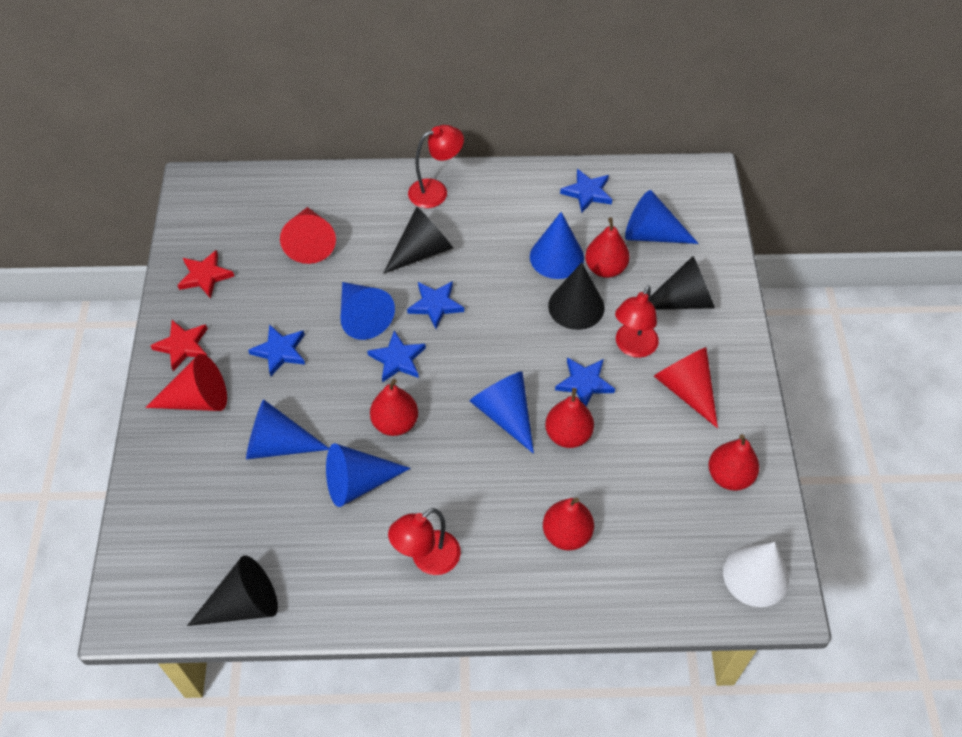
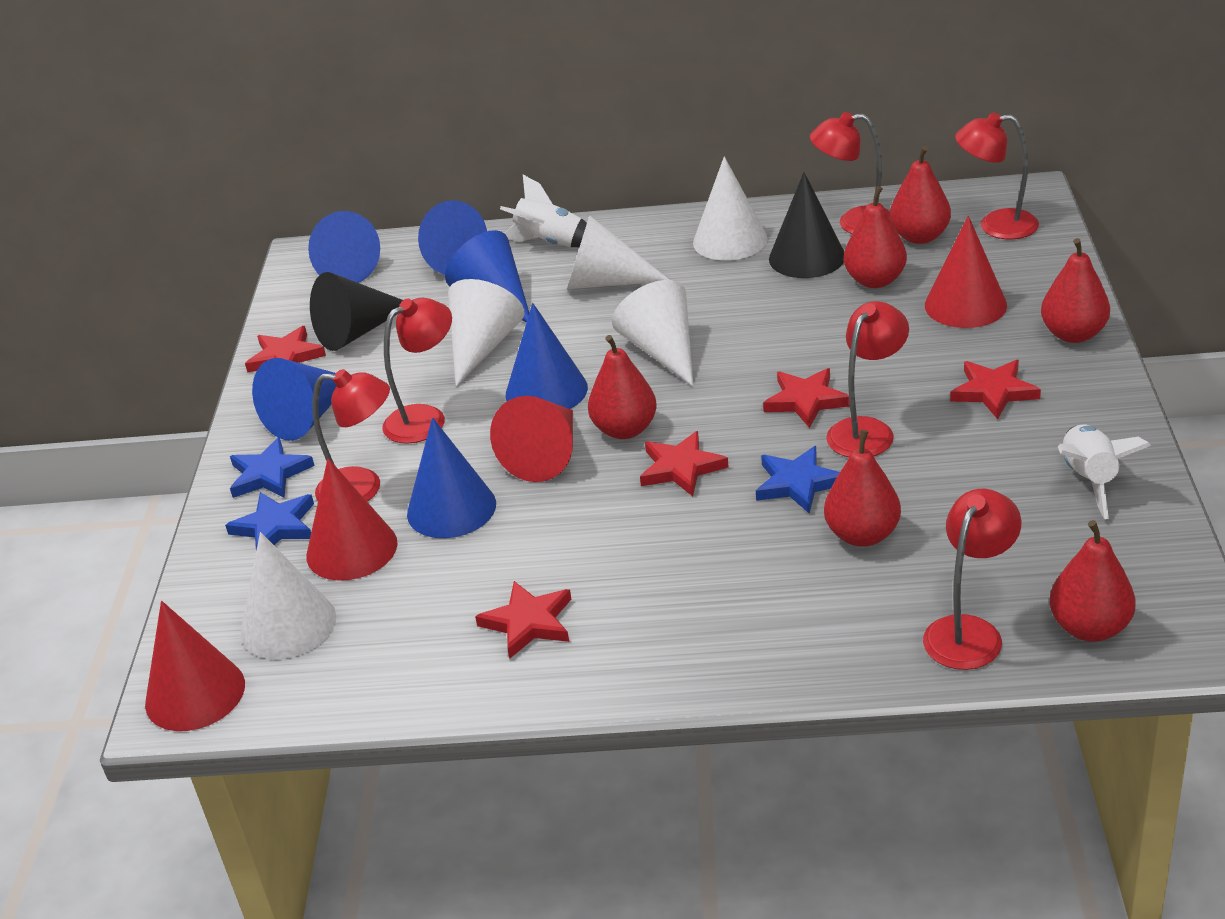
black cone: 4 -> 2
blue star: 5 -> 3
red cone: 3 -> 4
red lamp: 3 -> 6
red pear: 5 -> 6
red star: 2 -> 5
white cone: 1 -> 5
white rocket: 0 -> 2

